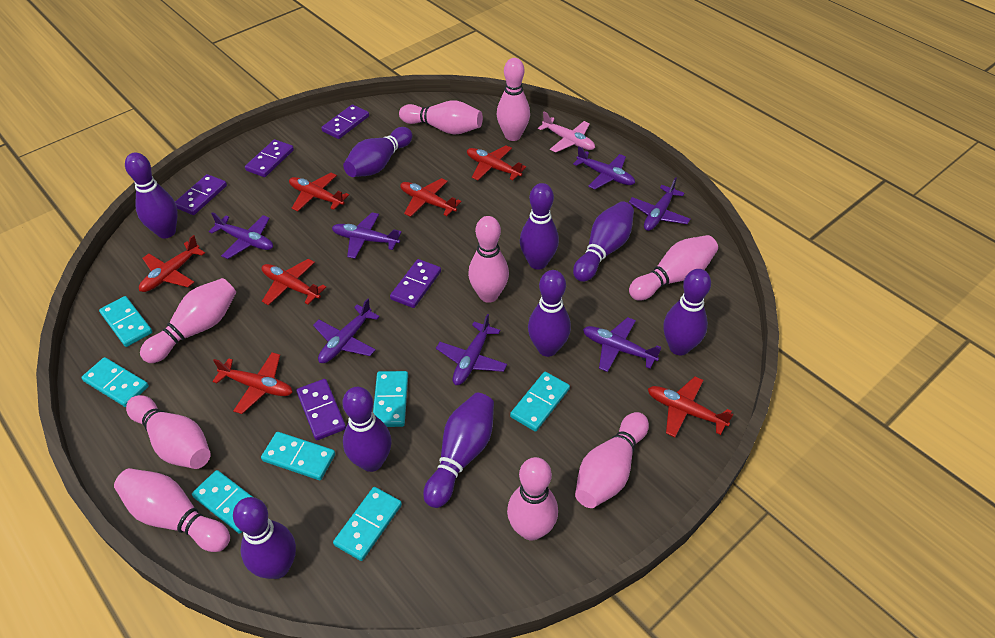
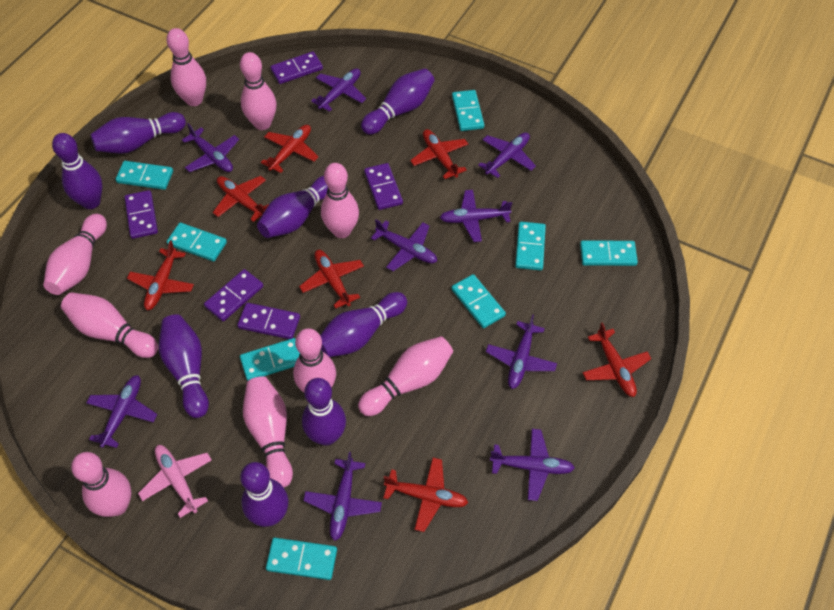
purple bowling pin: 9 -> 8
purple plane: 7 -> 9
turquoise domino: 7 -> 8

